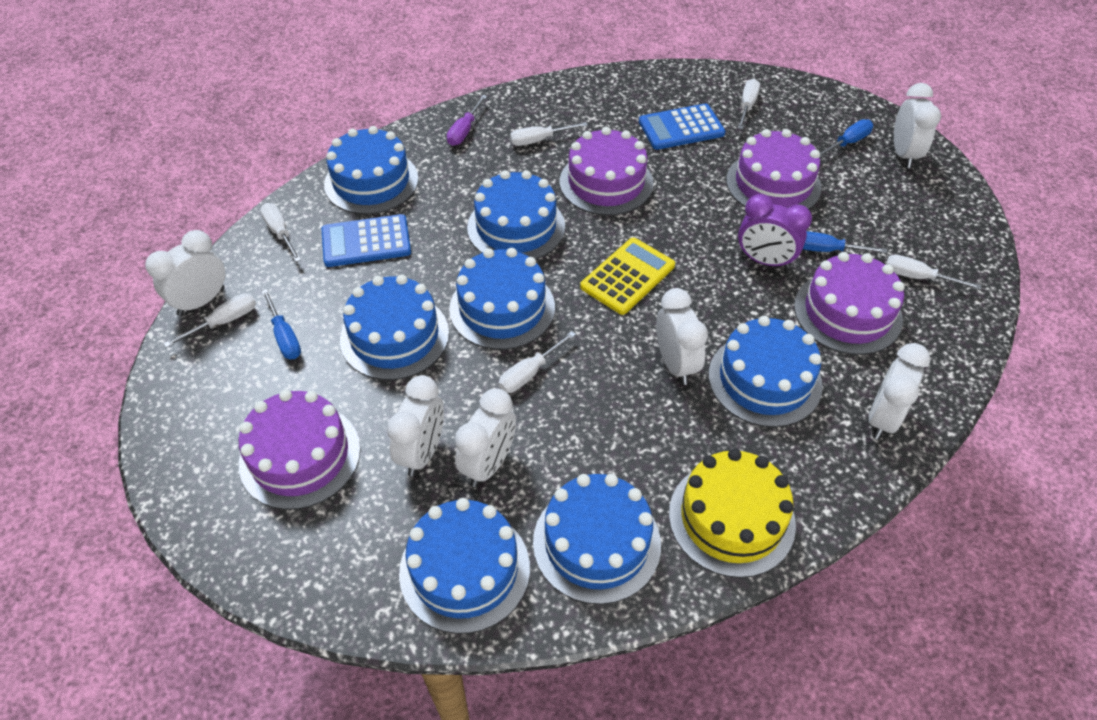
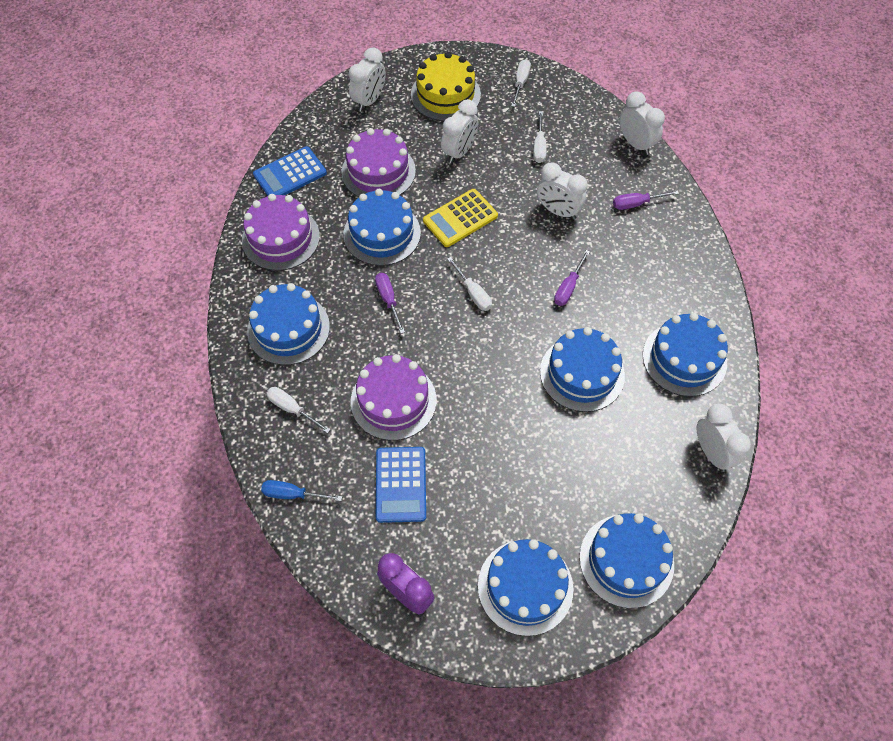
blue cake: 7 -> 6
blue screwdriver: 3 -> 1
purple cake: 4 -> 3
purple screwdriver: 1 -> 3
white clock: 6 -> 5
white screwdriver: 6 -> 4

